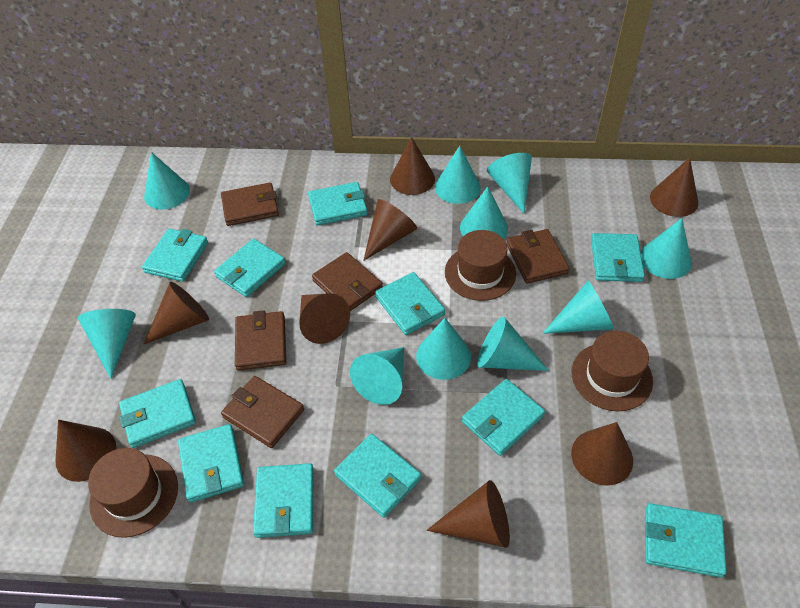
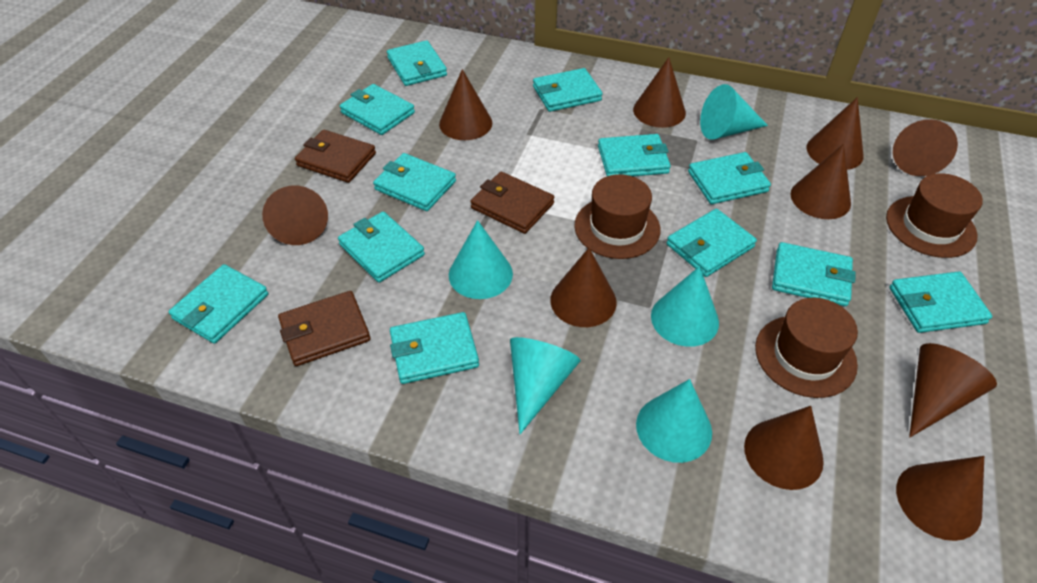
brown cone: 8 -> 10
brown wallet: 5 -> 3
turquoise cone: 10 -> 5
turquoise wallet: 11 -> 12

